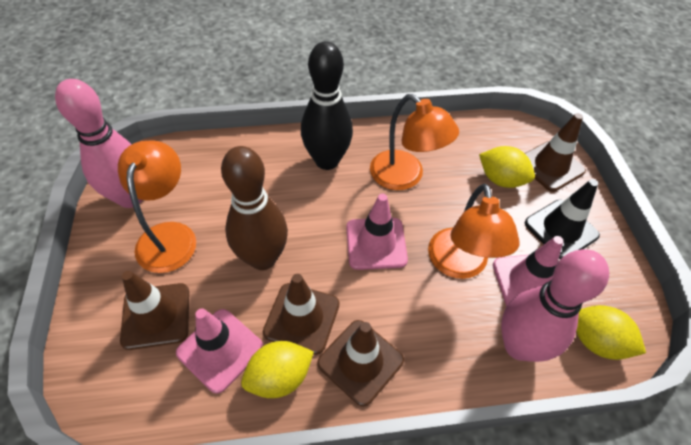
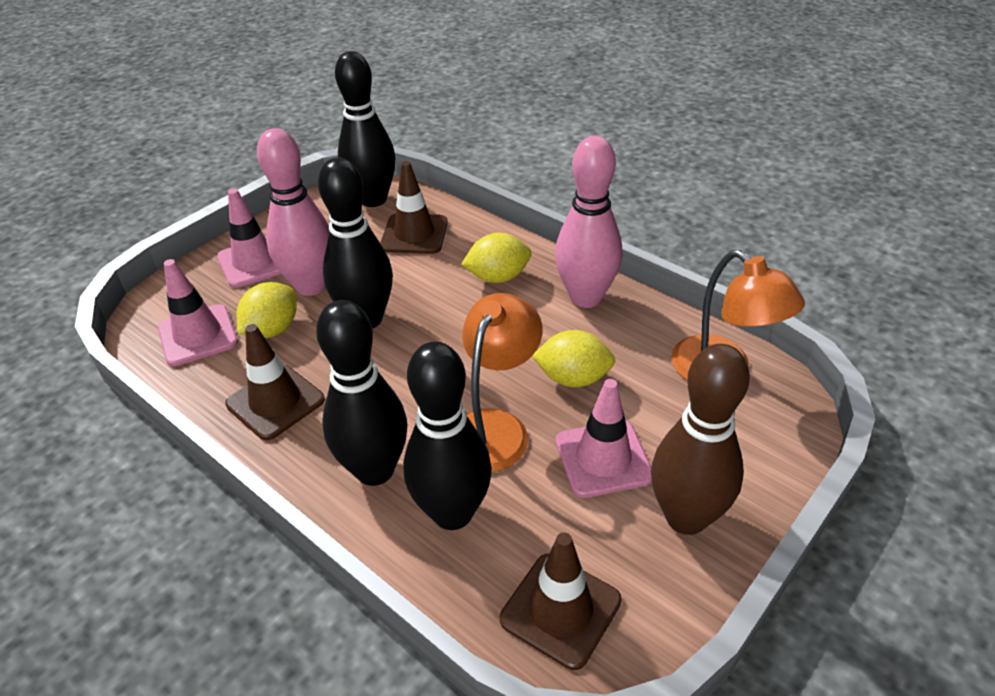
black bowling pin: 1 -> 4
black traffic cone: 1 -> 0
brown traffic cone: 4 -> 3
orange lamp: 3 -> 2

